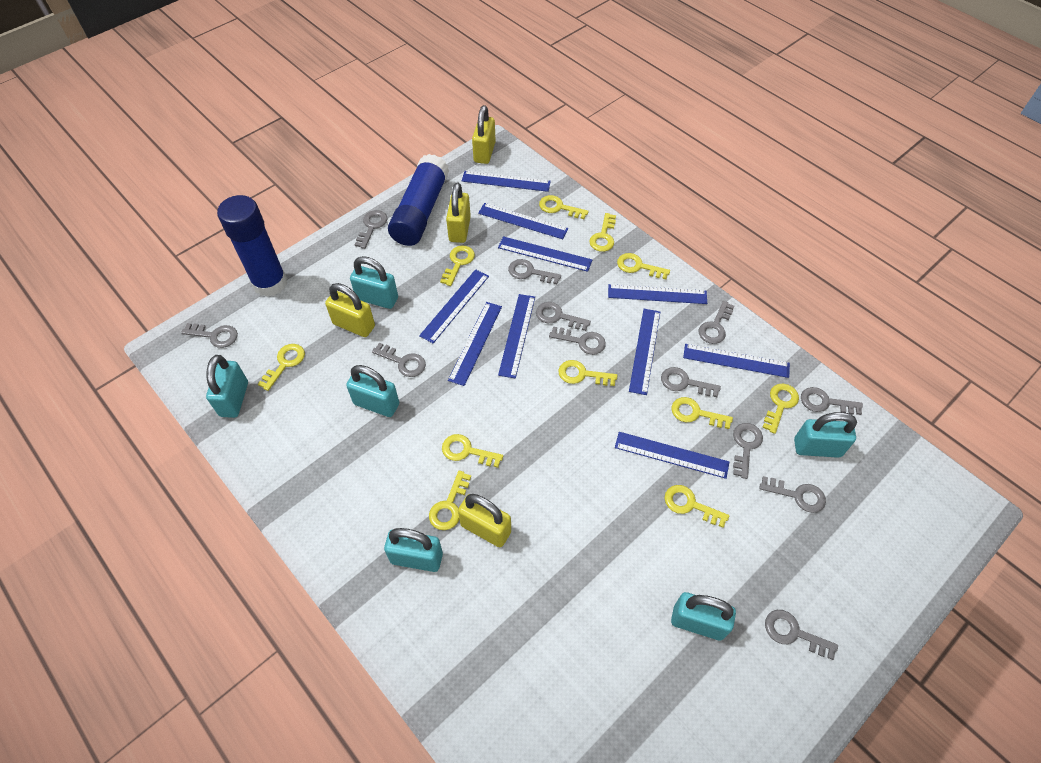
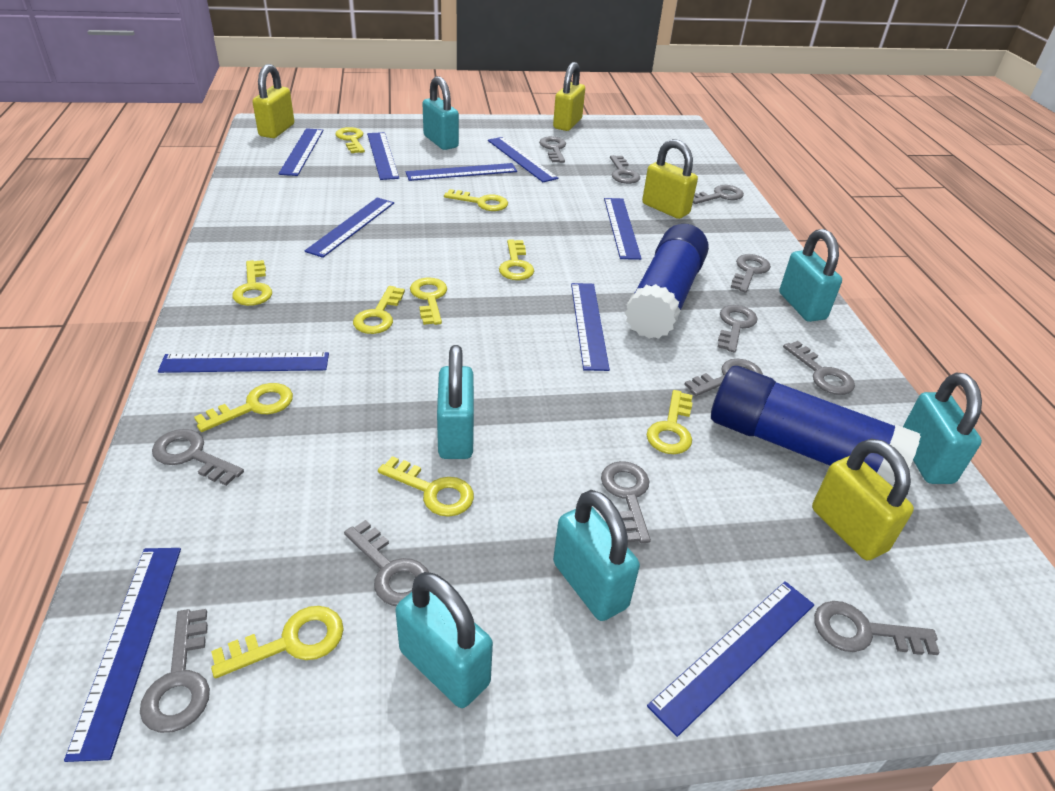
yellow key: 11 -> 10

